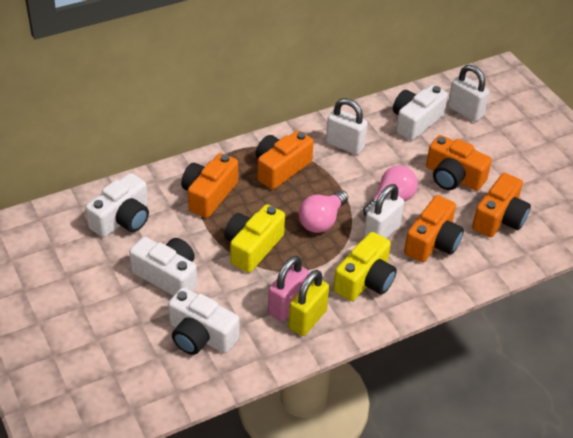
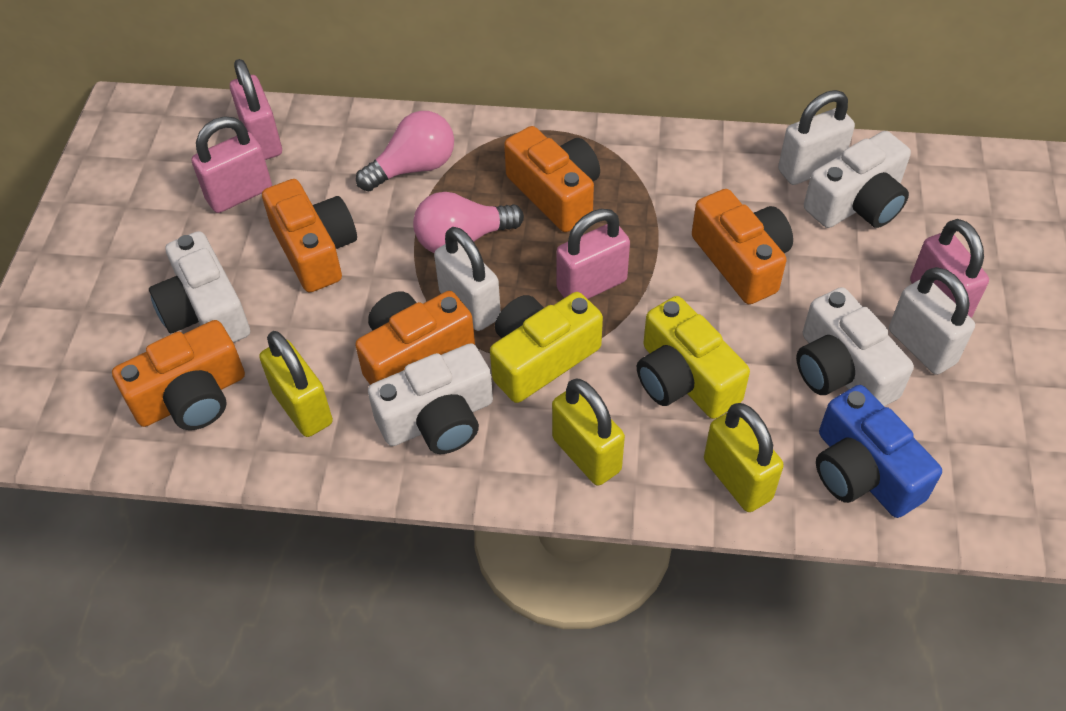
blue camera: 0 -> 1
pink padlock: 1 -> 4
yellow padlock: 1 -> 3

